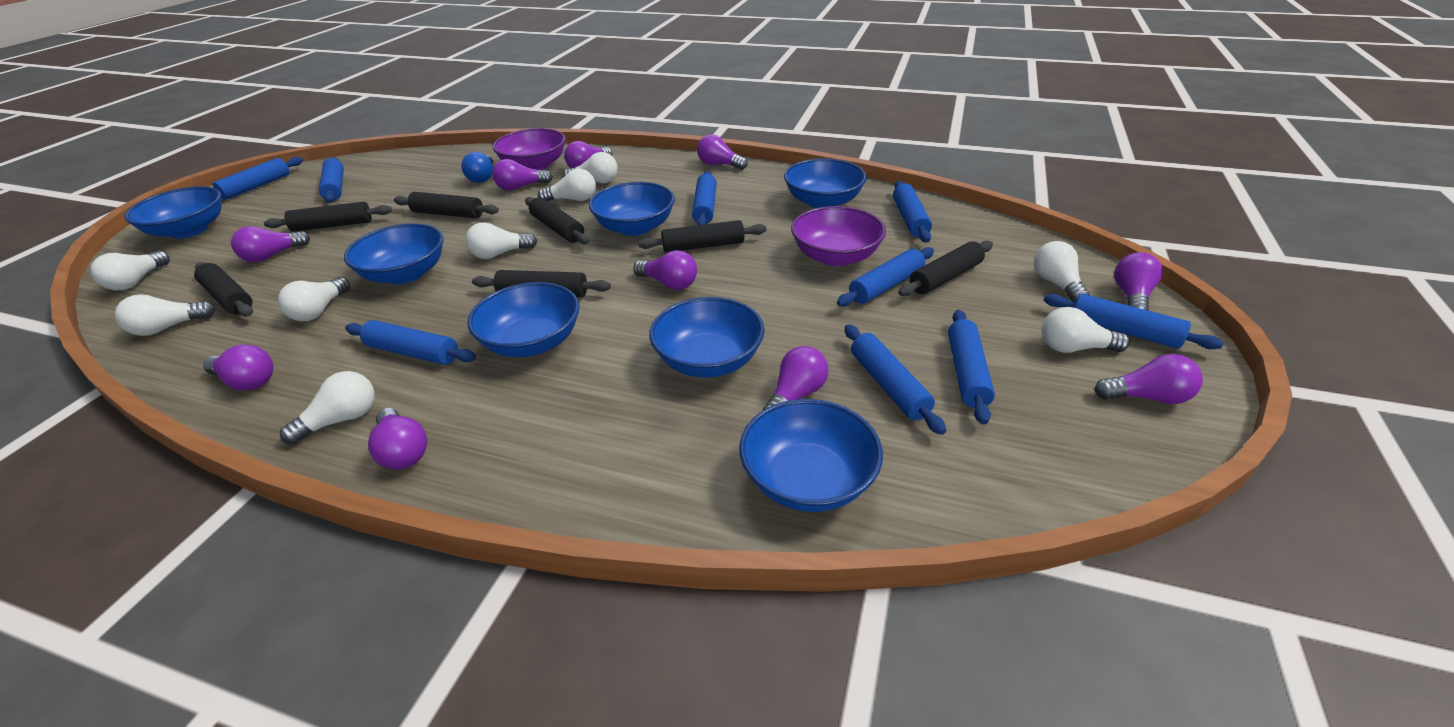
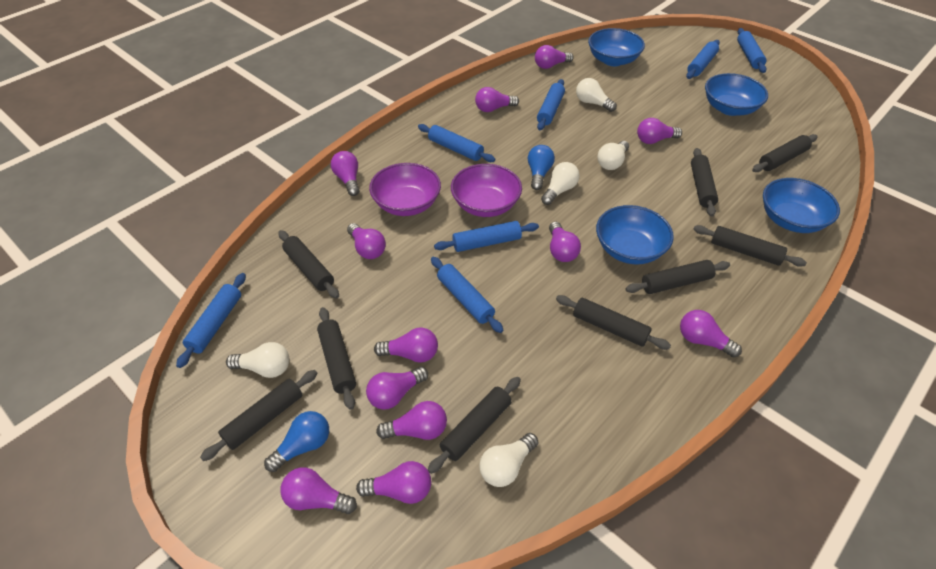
black rolling pin: 7 -> 9
blue bowl: 7 -> 4
blue light bulb: 1 -> 2
blue rolling pin: 9 -> 7
purple light bulb: 10 -> 12
white light bulb: 9 -> 5

